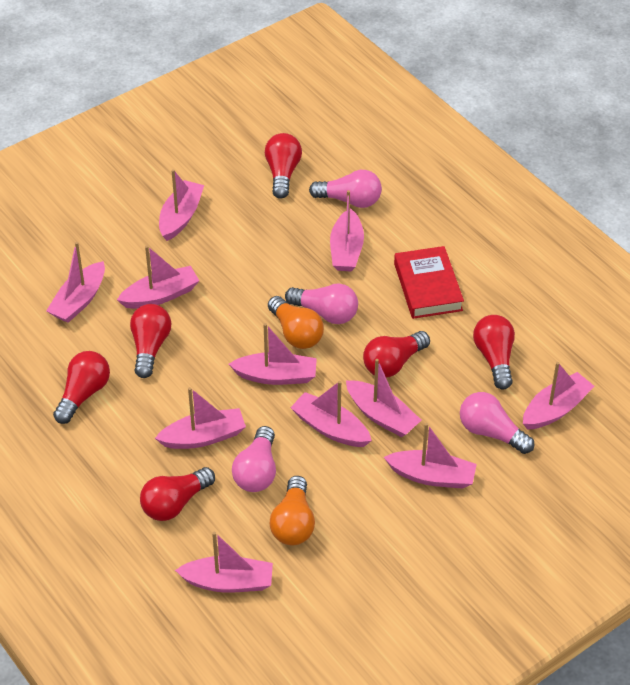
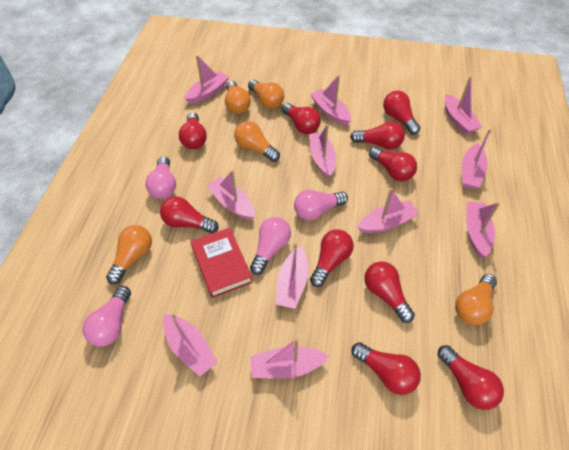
orange light bulb: 2 -> 5
red light bulb: 6 -> 10

